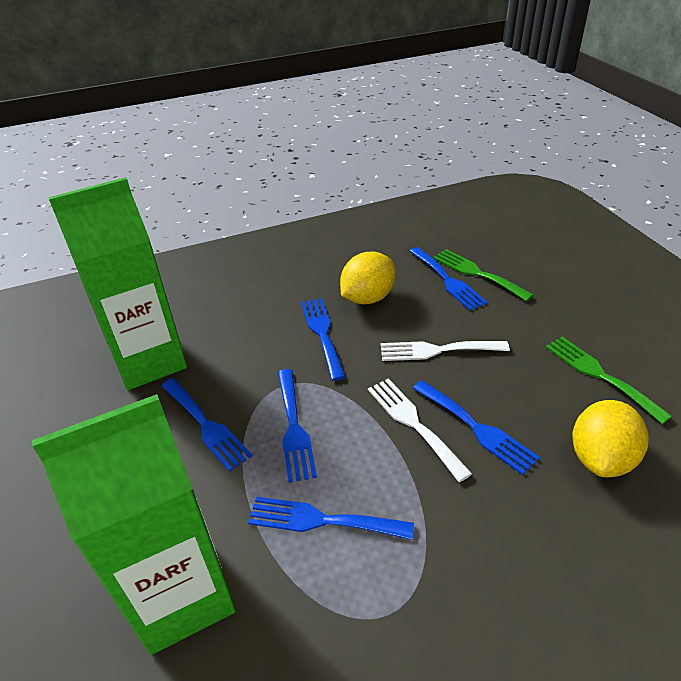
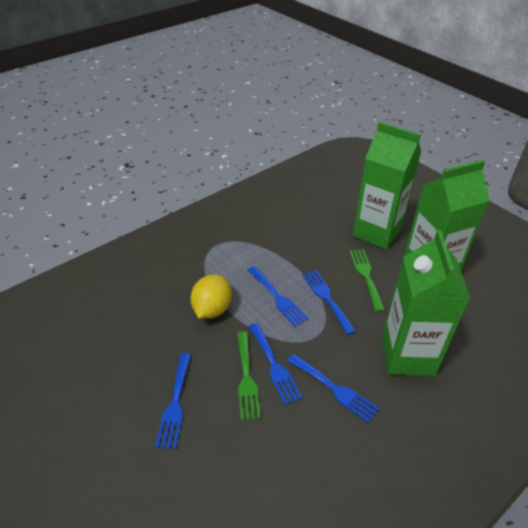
blue fork: 6 -> 5
green carton: 2 -> 3
white fork: 2 -> 0
yellow lemon: 2 -> 1

